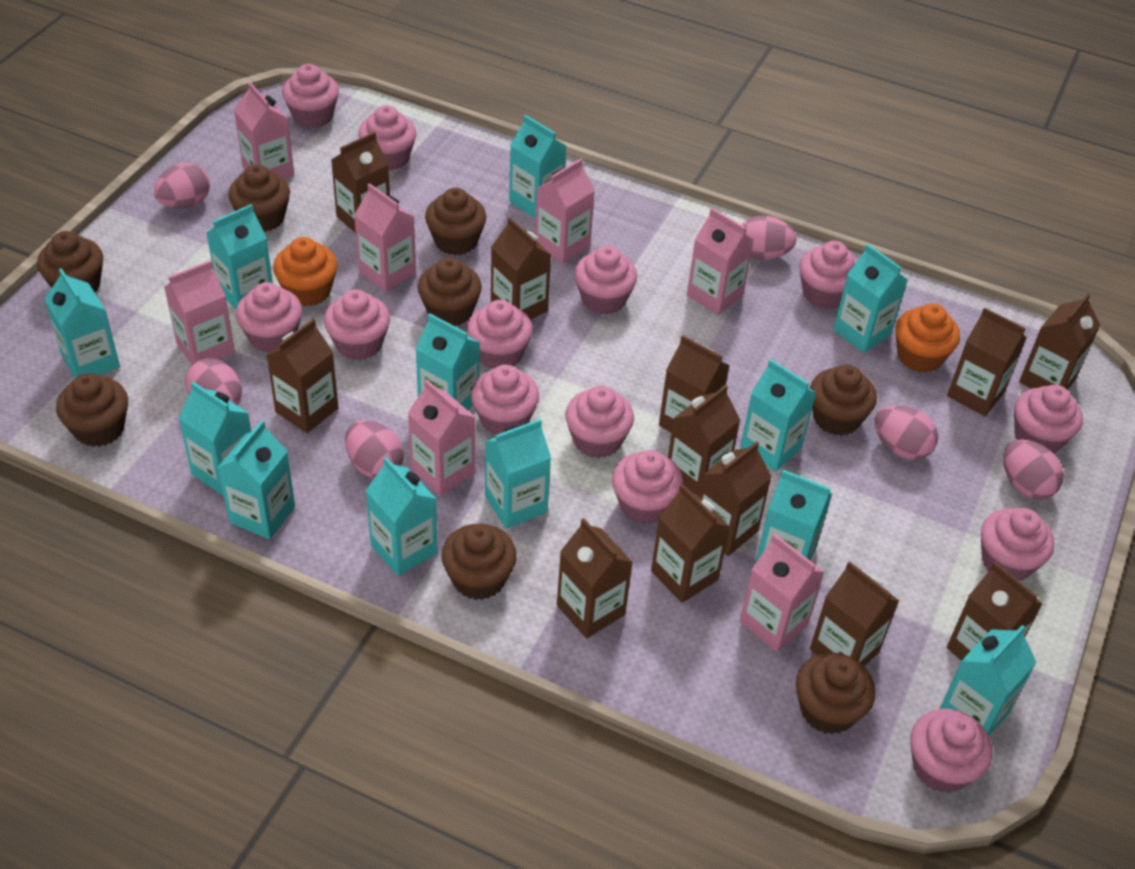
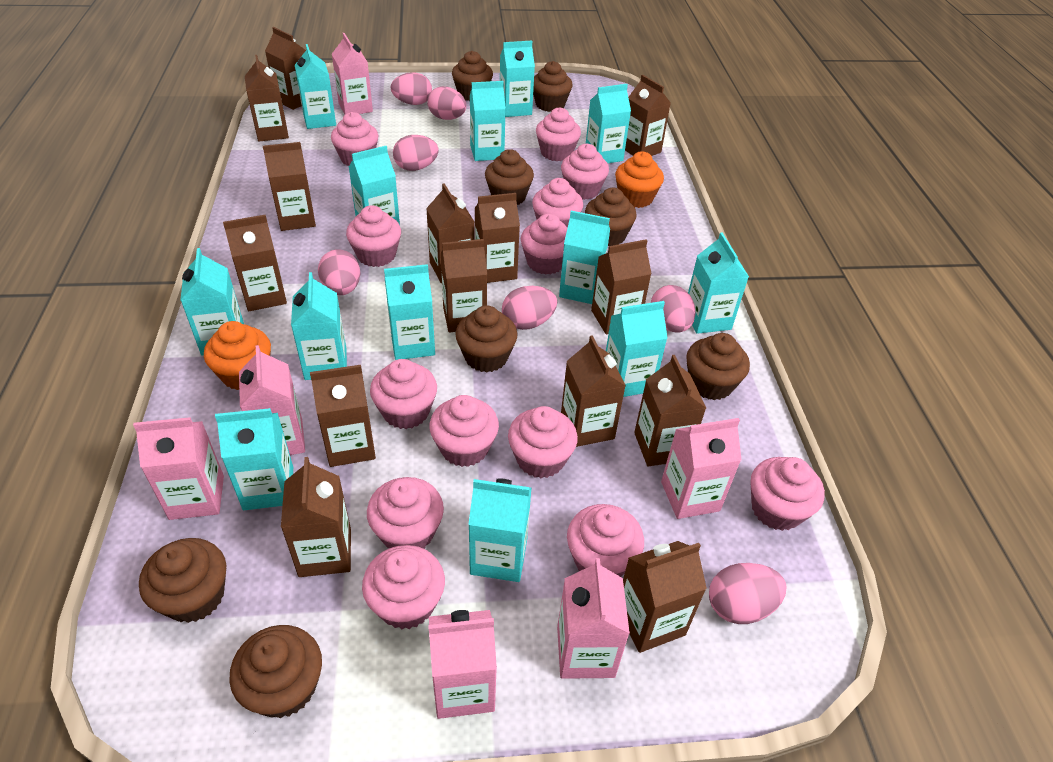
brown carton: 12 -> 14
pink carton: 7 -> 6
pink egg: 6 -> 7
turquoise carton: 12 -> 13

